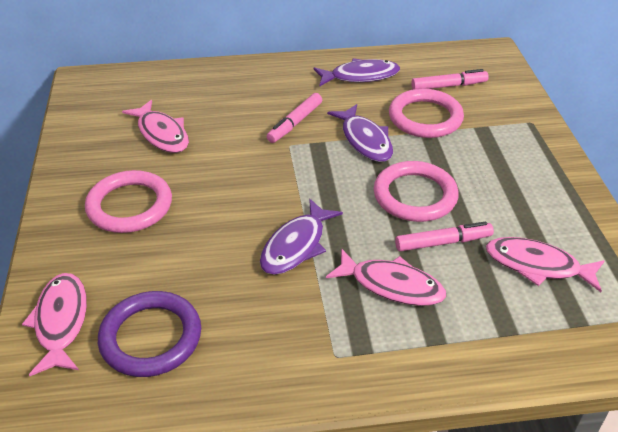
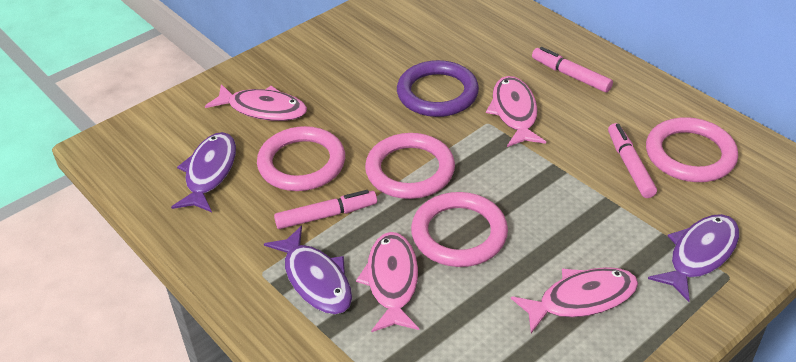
pink ring: 3 -> 4

